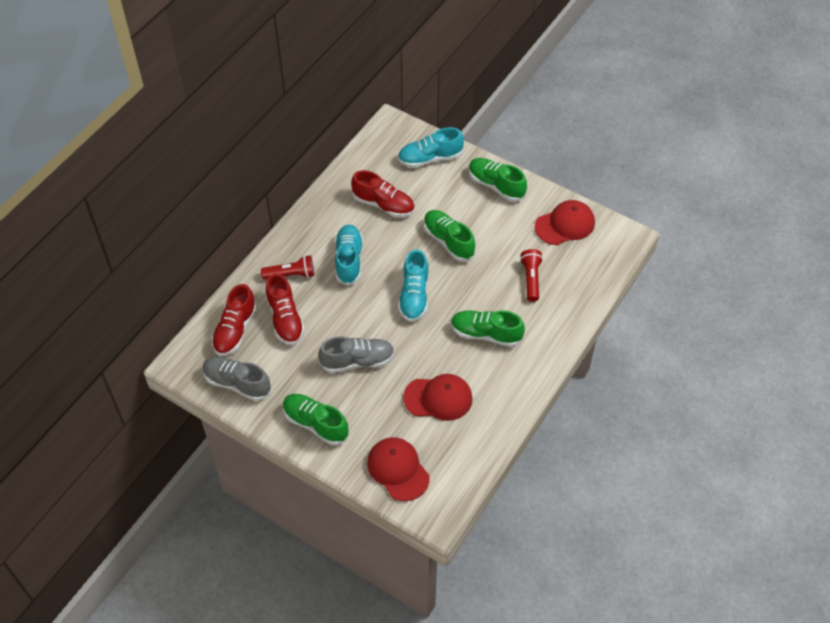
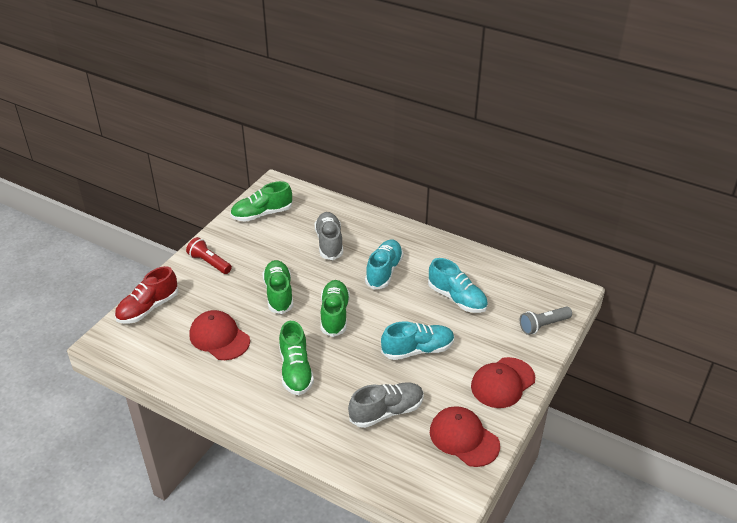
grey flashlight: 0 -> 1
red flashlight: 2 -> 1
red shoe: 3 -> 1

